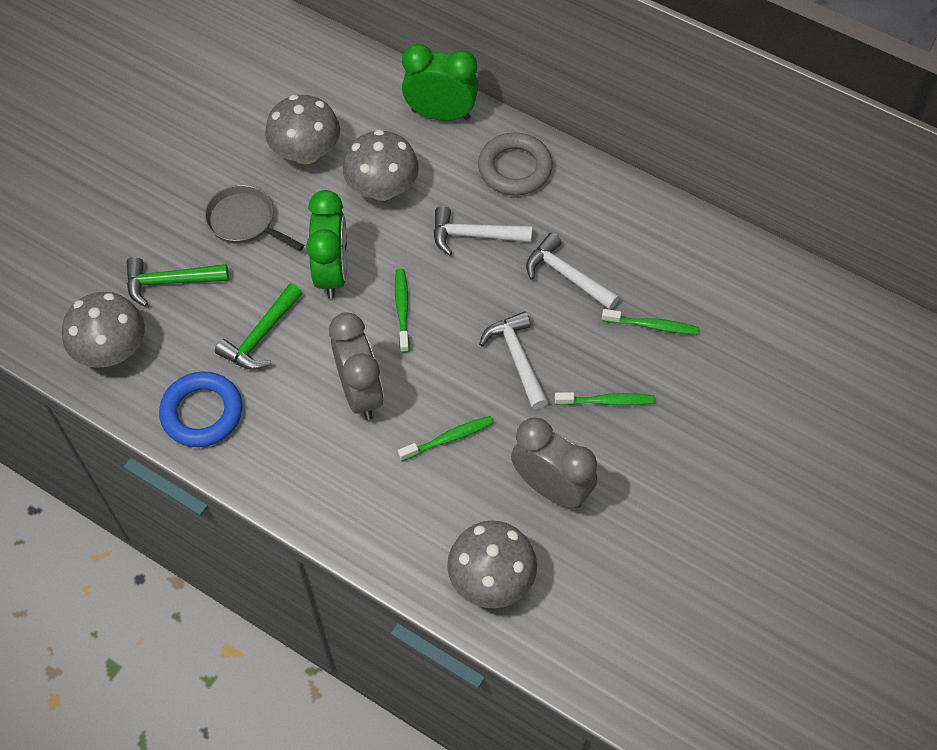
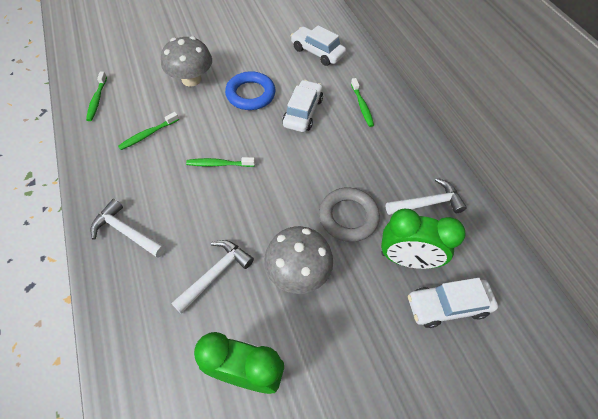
green hammer: 2 -> 0
grey clock: 2 -> 0
grey mushroom: 4 -> 2
grey pan: 1 -> 0
white car: 0 -> 3

